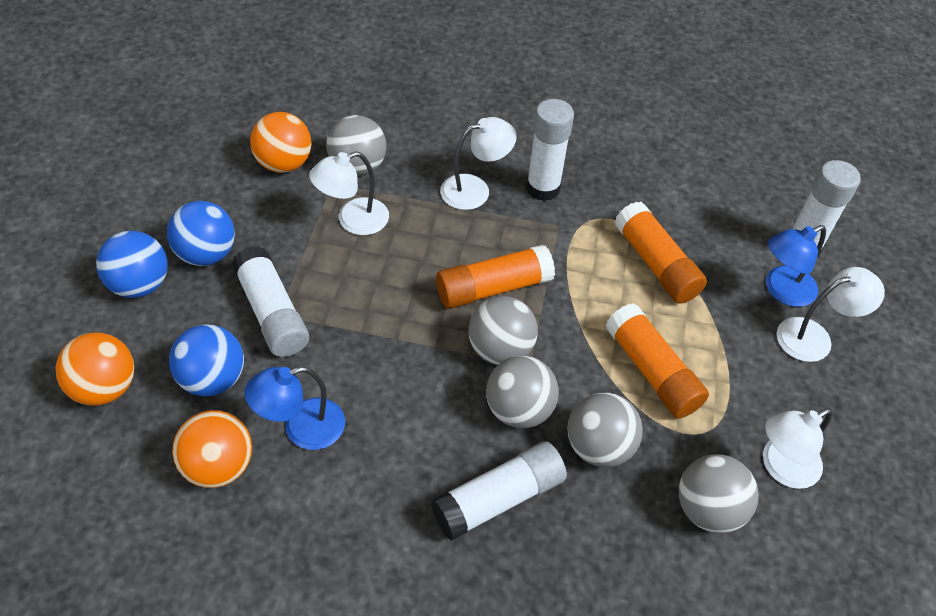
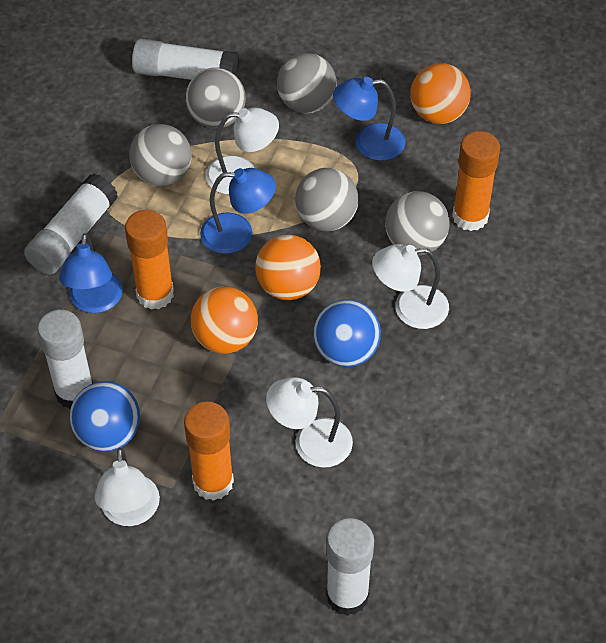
blue ball: 3 -> 2
blue lamp: 2 -> 3

